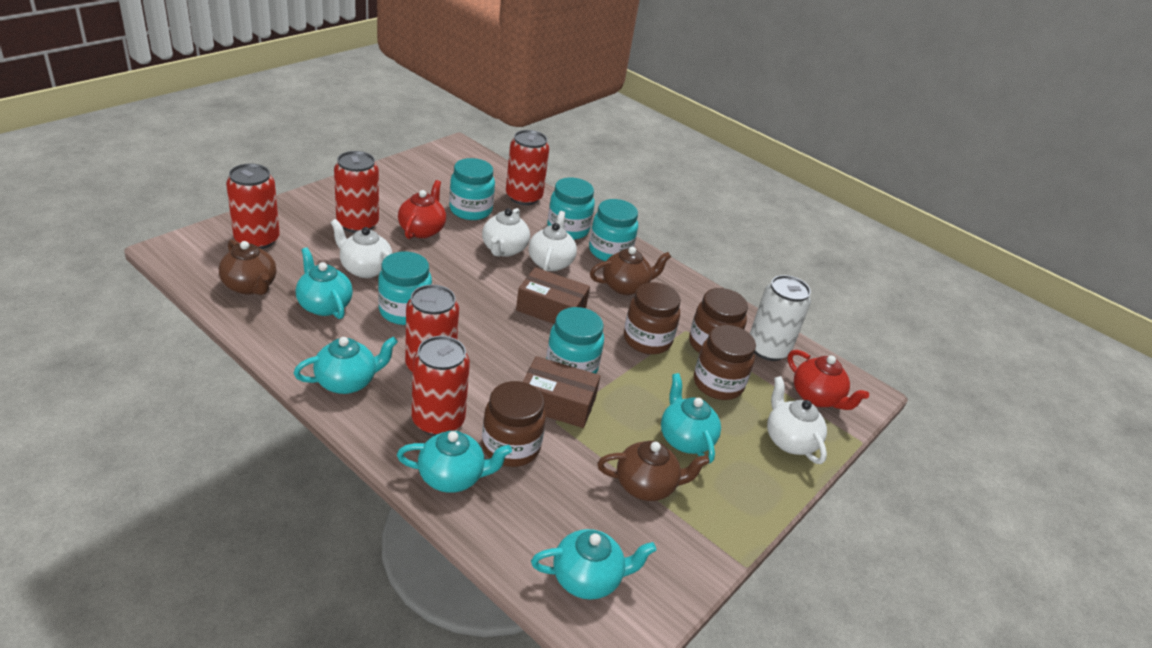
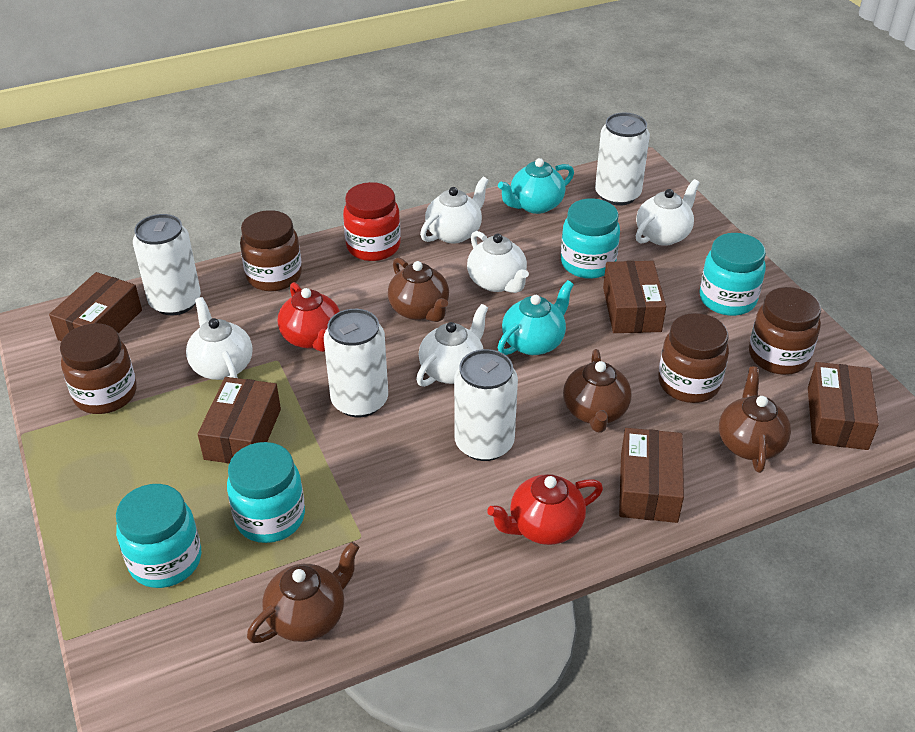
brown box: 2 -> 5
brown teapot: 3 -> 4
red can: 5 -> 0
red jar: 0 -> 1
turquoise jar: 5 -> 4
turquoise teapot: 5 -> 2
white can: 1 -> 4
white teapot: 4 -> 5

